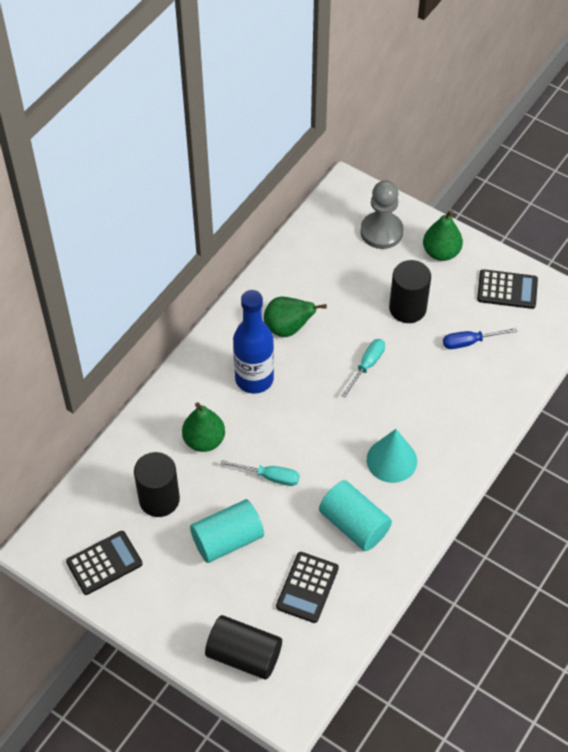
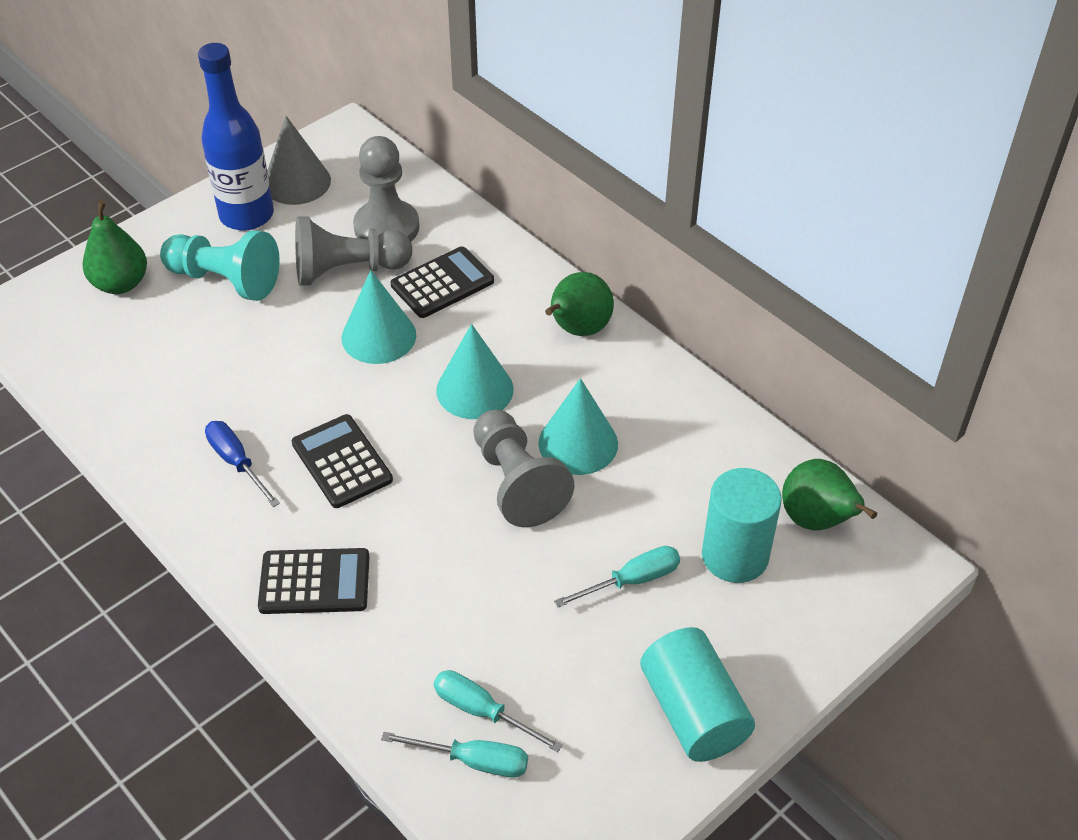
black cylinder: 3 -> 0
grey cone: 0 -> 1
grey pawn: 1 -> 3
turquoise cone: 1 -> 3
turquoise pawn: 0 -> 1
turquoise screwdriver: 2 -> 3

